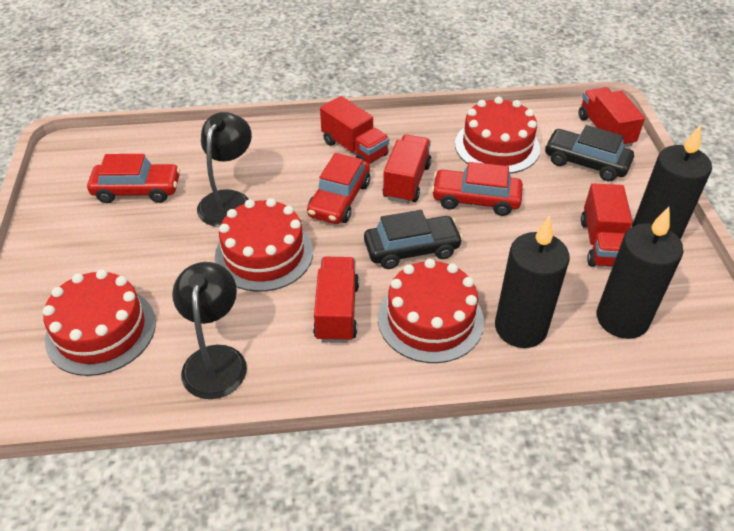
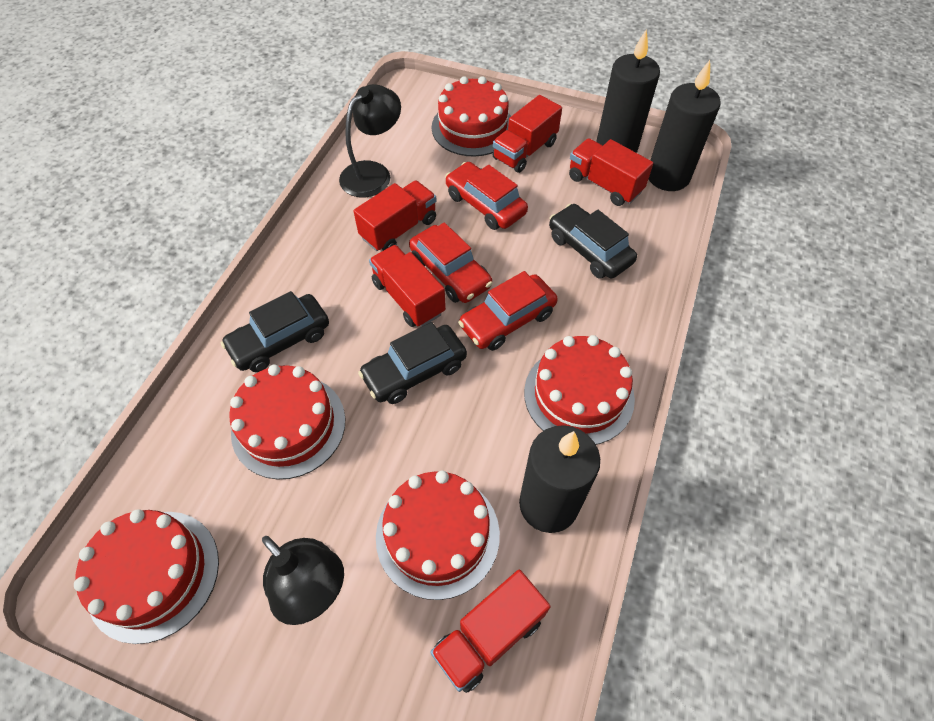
black car: 2 -> 3
red cake: 4 -> 5

